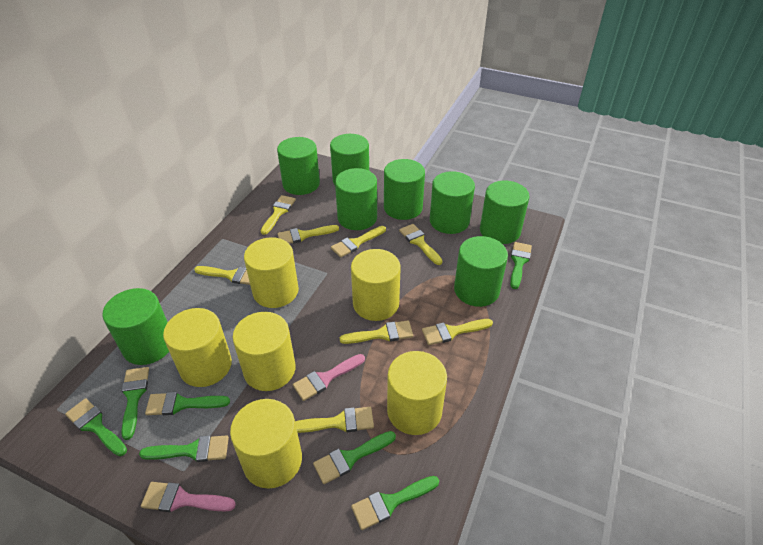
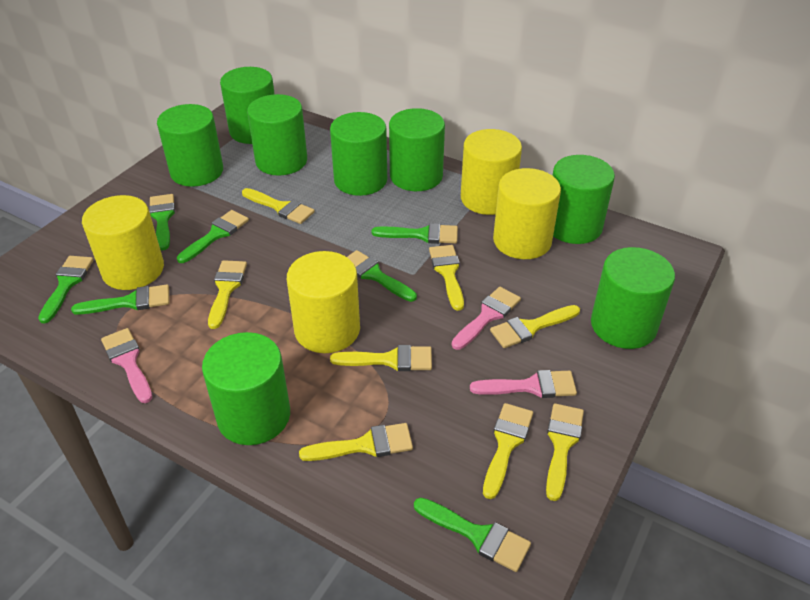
pink brush: 2 -> 3
yellow cylinder: 6 -> 4

